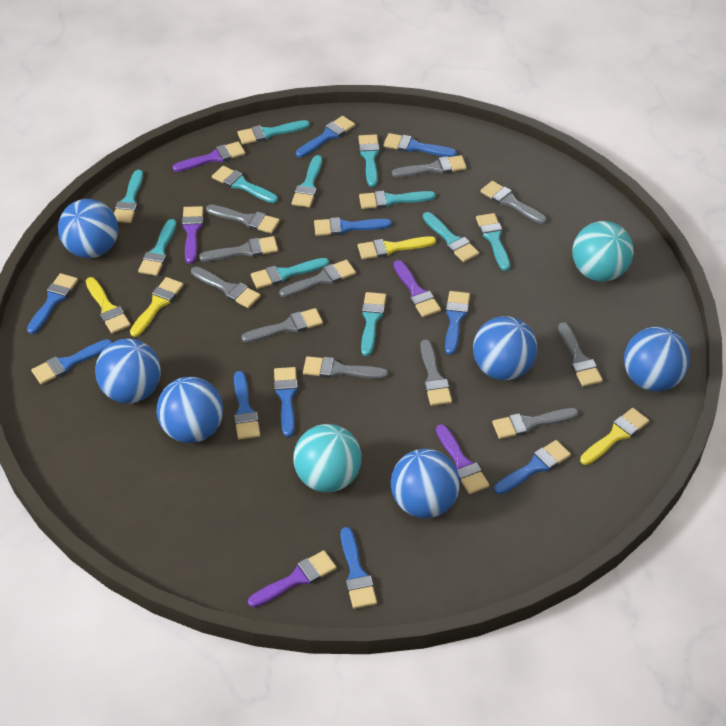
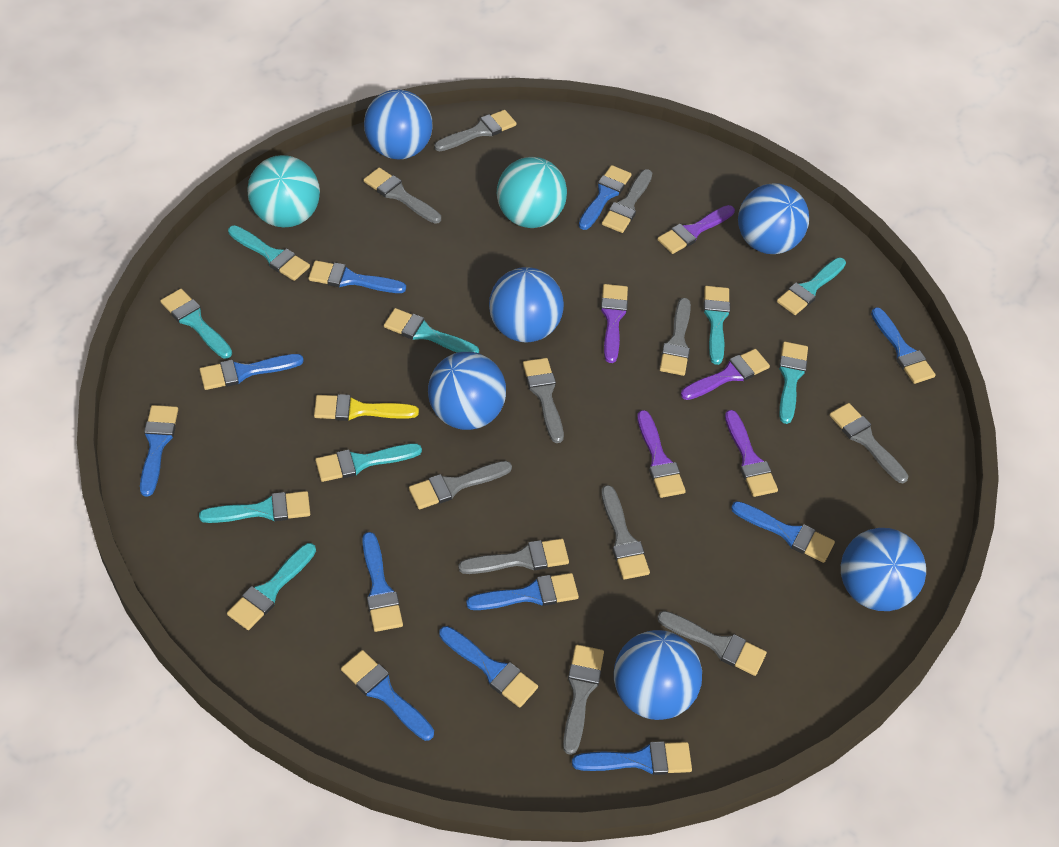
blue brush: 10 -> 11
turquoise brush: 11 -> 9
yellow brush: 4 -> 1

